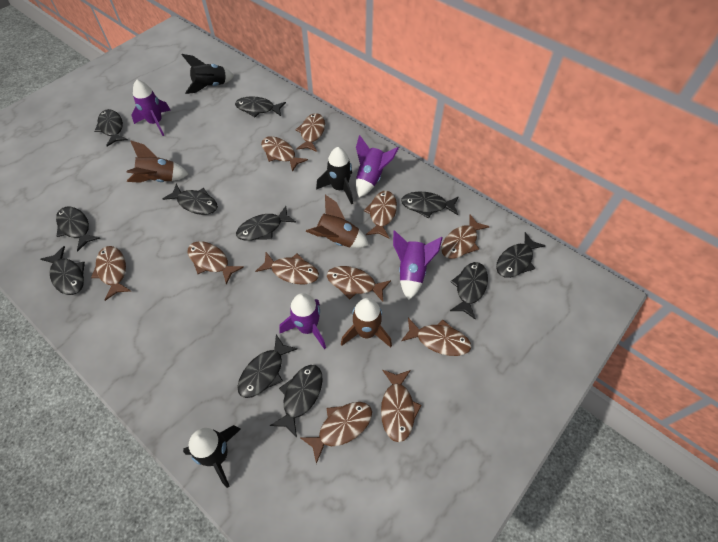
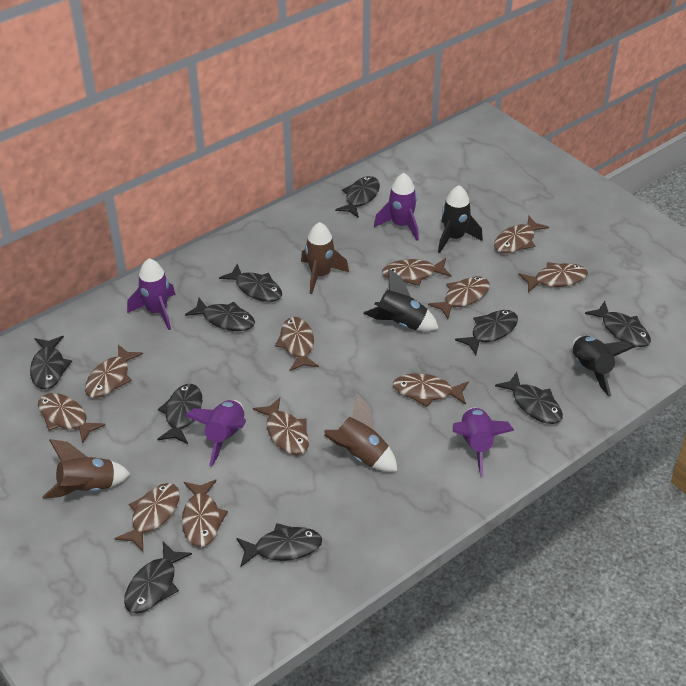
black fish: 11 -> 10

